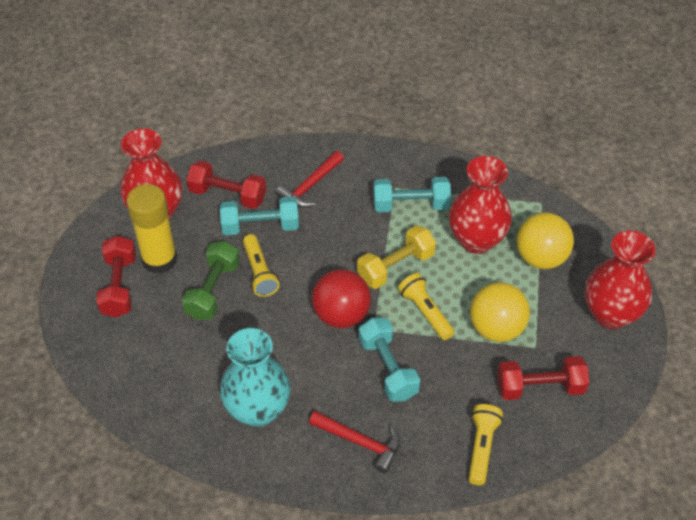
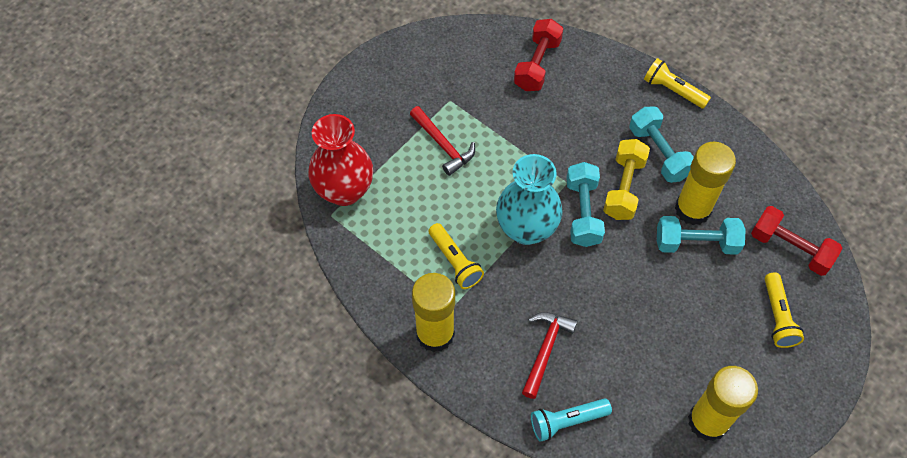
green dumbbell: 1 -> 0
red ball: 1 -> 0
red dumbbell: 3 -> 2
red vase: 3 -> 1
turquoise flashlight: 0 -> 1
yellow ball: 2 -> 0
yellow glue stick: 1 -> 3

